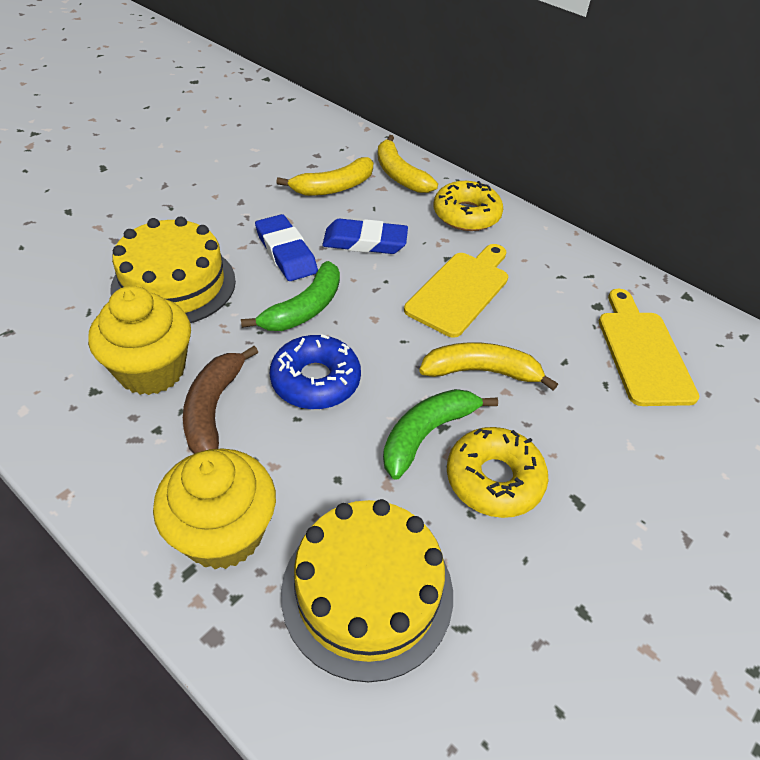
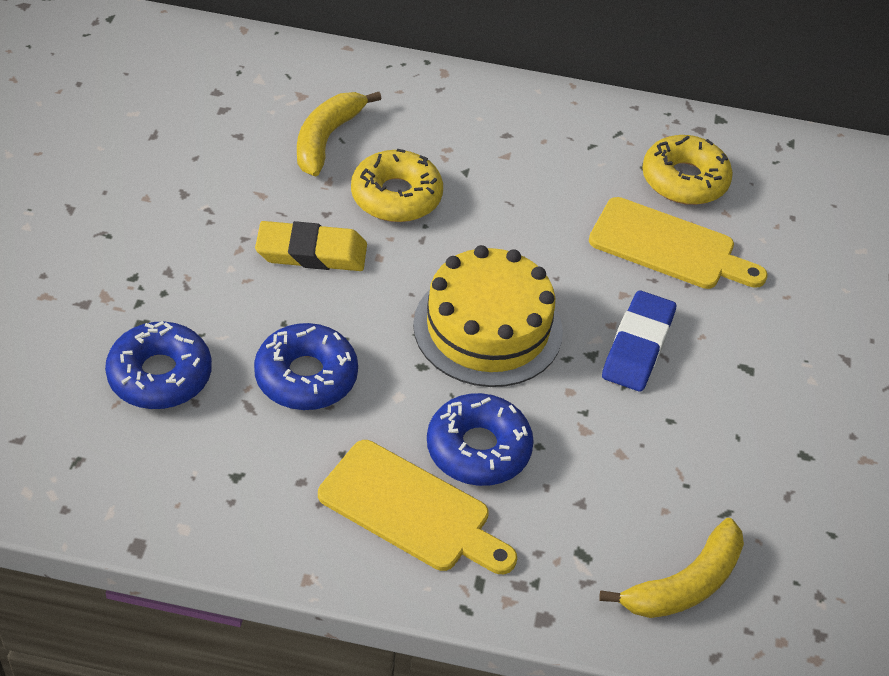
blue donut: 1 -> 3
blue eraser: 2 -> 1
brown banana: 1 -> 0
green banana: 2 -> 0
yellow banana: 3 -> 2
yellow cake: 2 -> 1
yellow cupcake: 2 -> 0
yellow eraser: 0 -> 1

